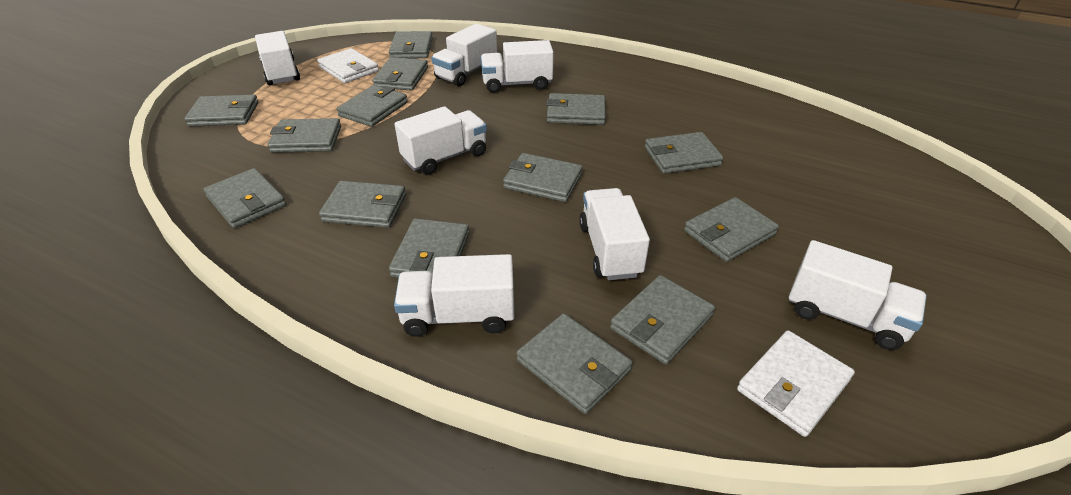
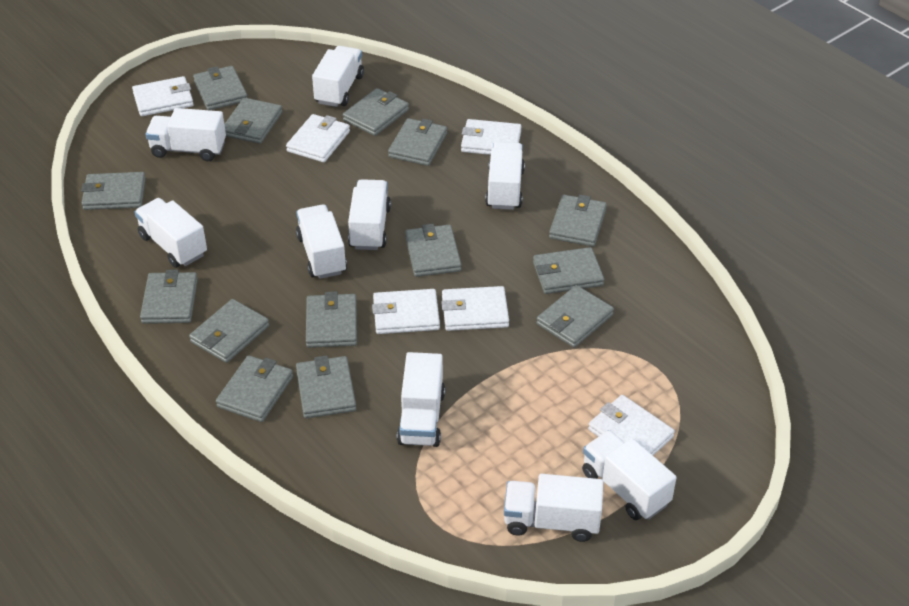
white truck: 7 -> 9
white wallet: 2 -> 6

